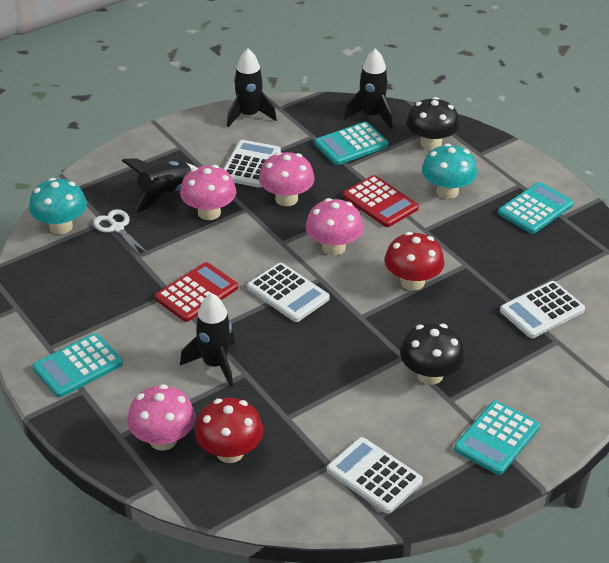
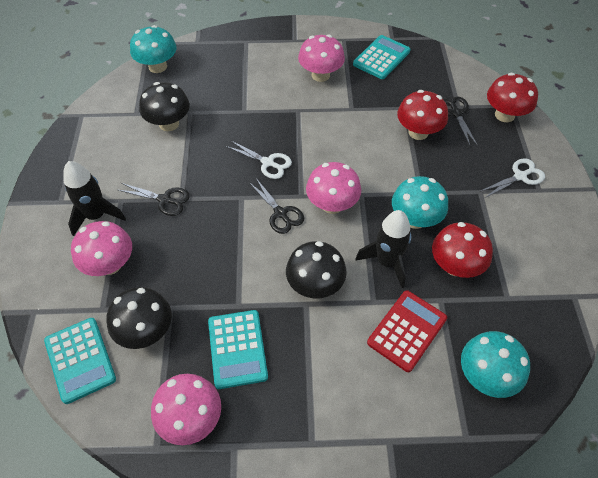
black mushroom: 2 -> 3
black rocket: 4 -> 2
black scissors: 0 -> 3
red calculator: 2 -> 1
red mushroom: 2 -> 3
turquoise calculator: 4 -> 3
turquoise mushroom: 2 -> 3
white calculator: 4 -> 0
white scissors: 1 -> 2

